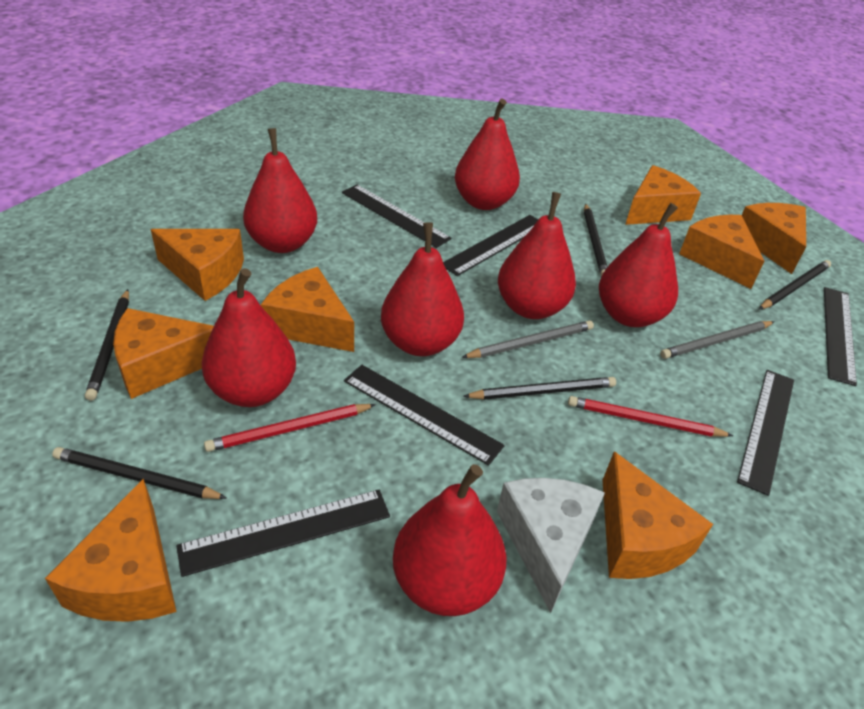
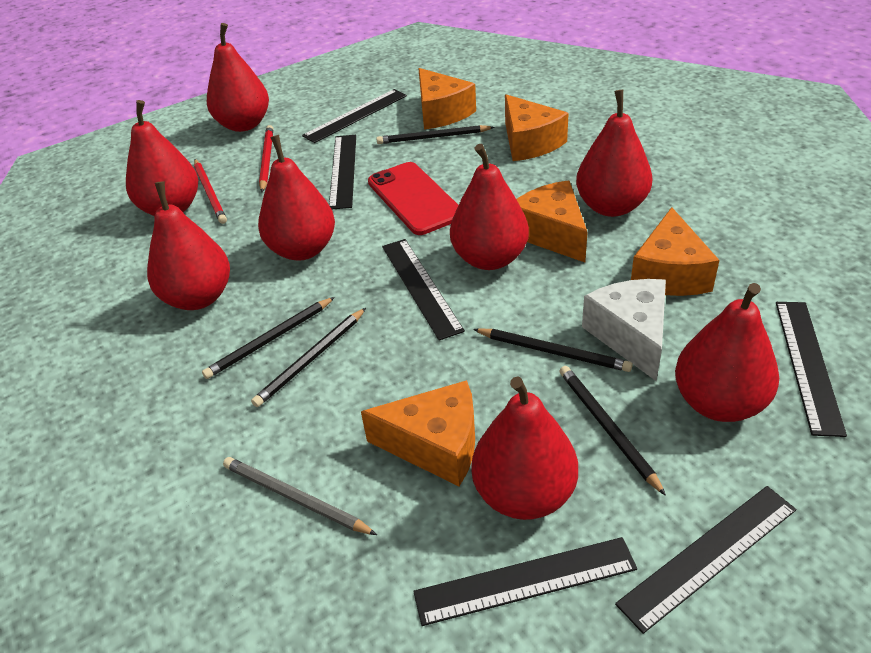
grey pencil: 2 -> 1
orange cheese: 8 -> 5
red pear: 7 -> 8
red phone: 0 -> 1

